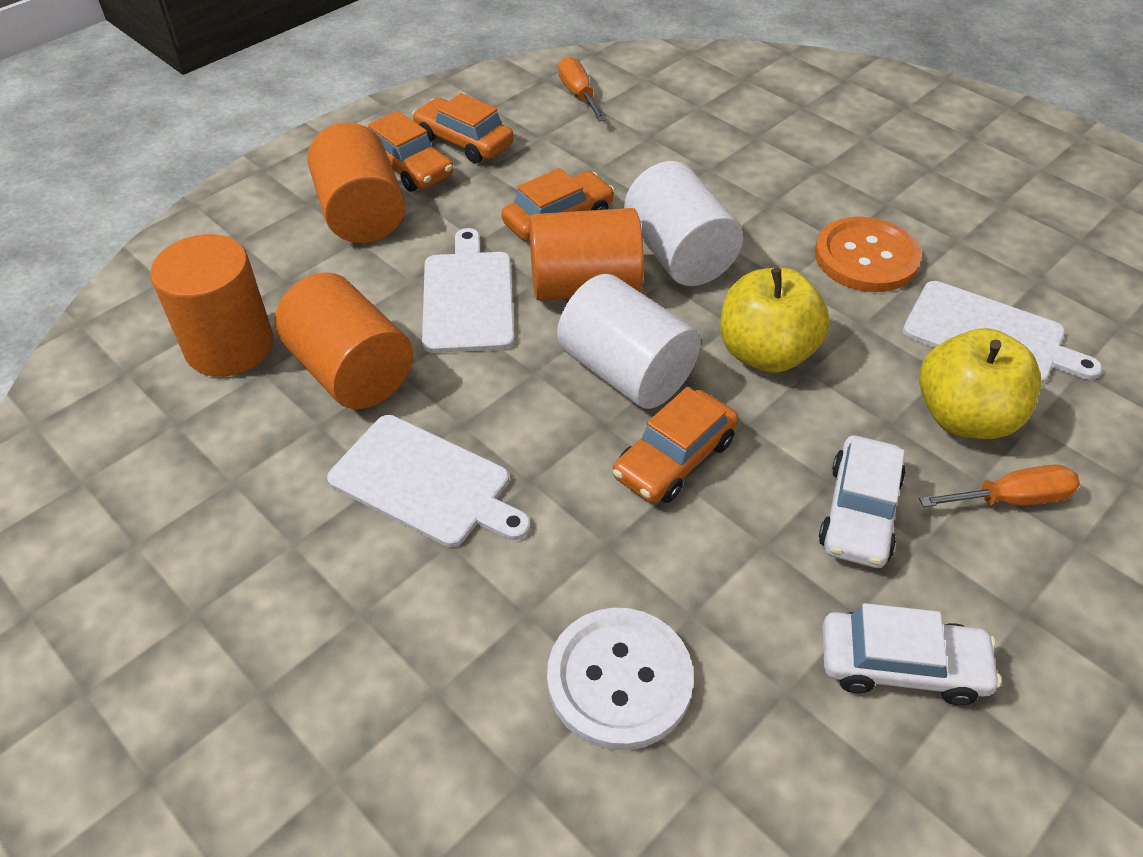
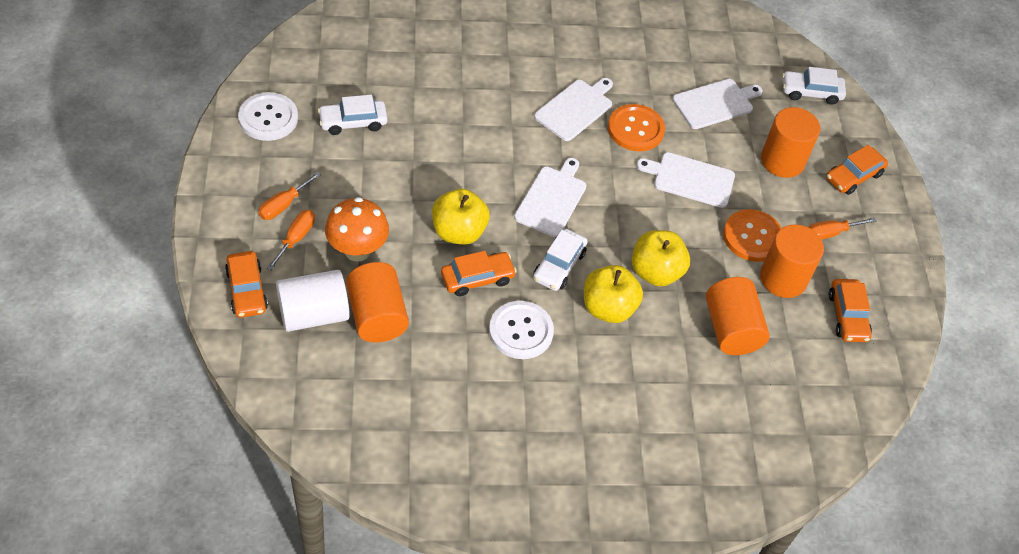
orange button: 1 -> 2
orange mushroom: 0 -> 1
orange screwdriver: 2 -> 3
white button: 1 -> 2
white car: 2 -> 3
white cutting board: 3 -> 4
white cylinder: 2 -> 1
yellow apple: 2 -> 3

